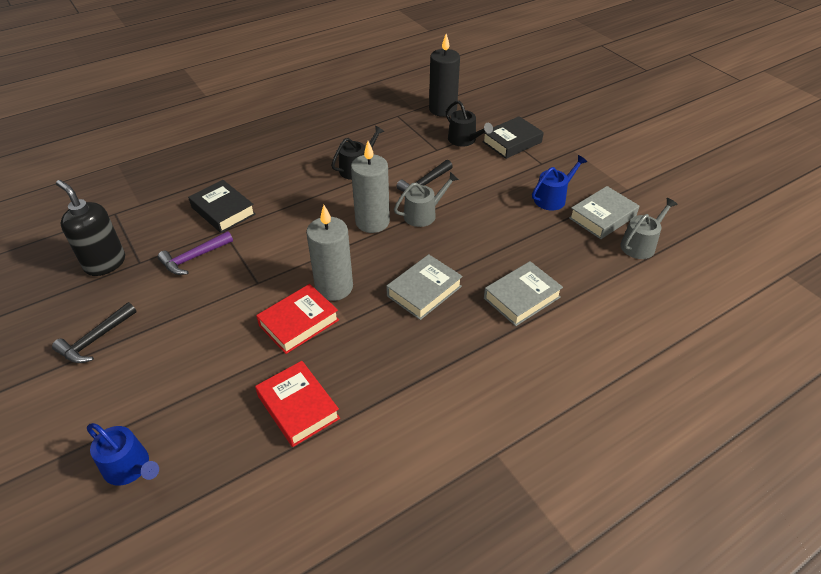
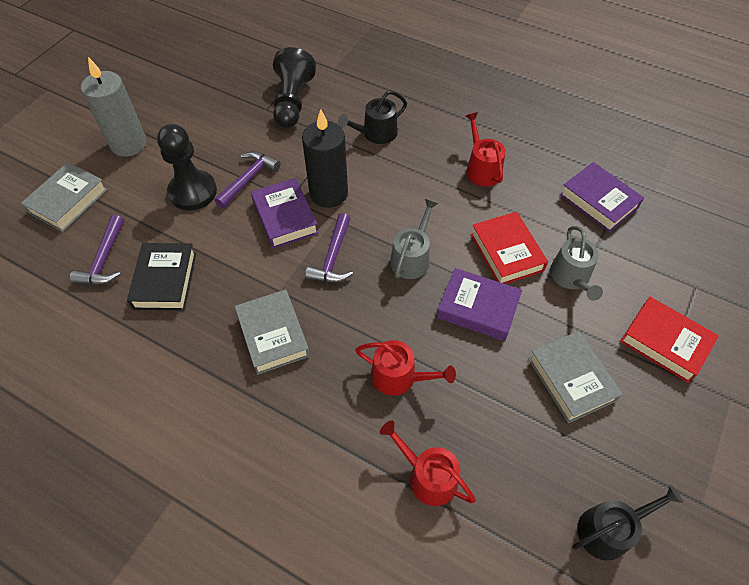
black book: 2 -> 1
black hammer: 2 -> 0
black pawn: 0 -> 2
black soap dispenser: 1 -> 0
blue watering can: 2 -> 0
grey candle: 2 -> 1
purple book: 0 -> 3
purple hammer: 1 -> 3
red watering can: 0 -> 3

